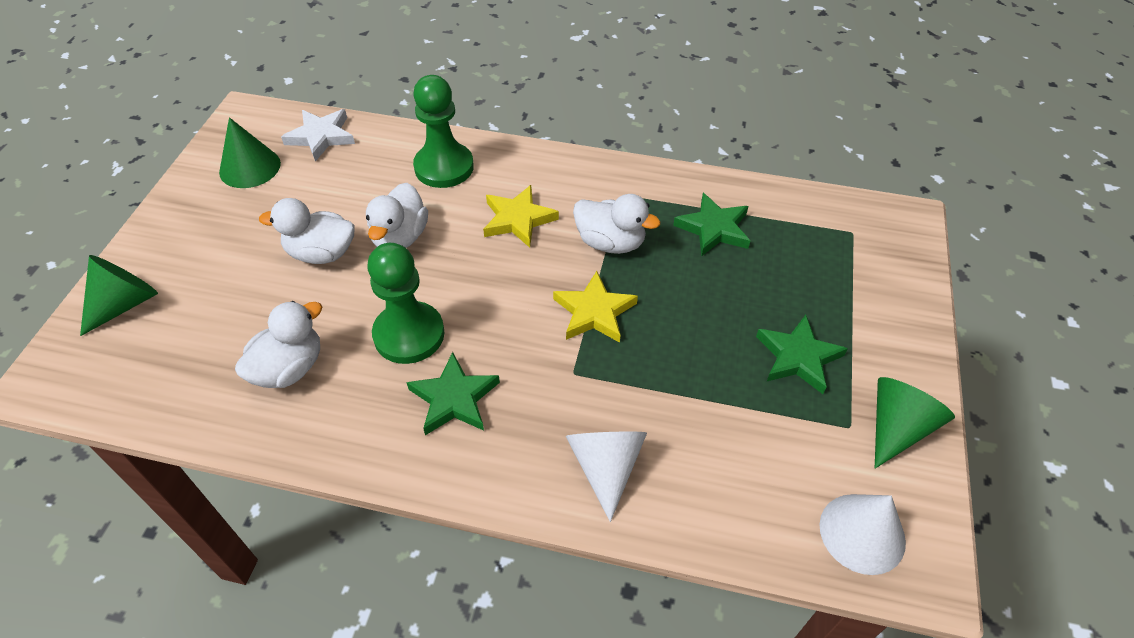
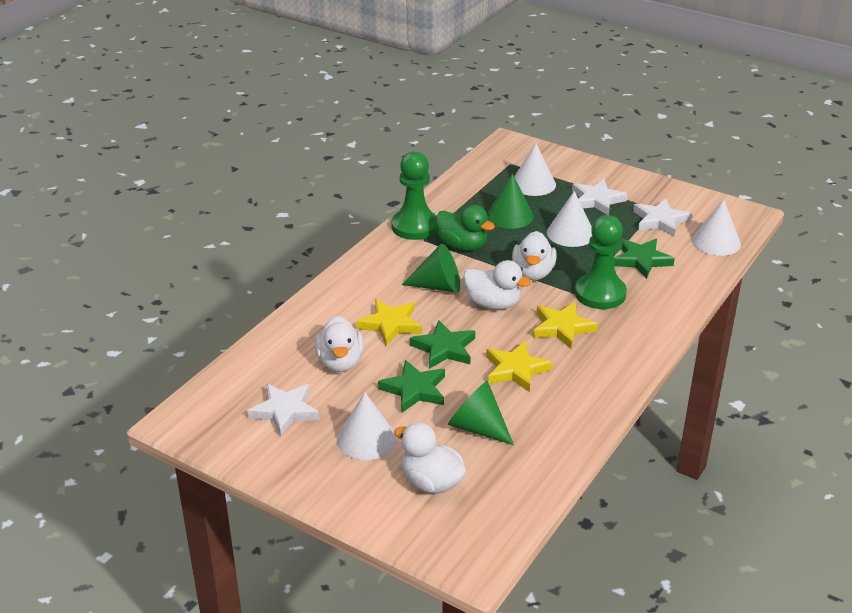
green duck: 0 -> 1
white cone: 2 -> 4
white star: 1 -> 3
yellow star: 2 -> 3

